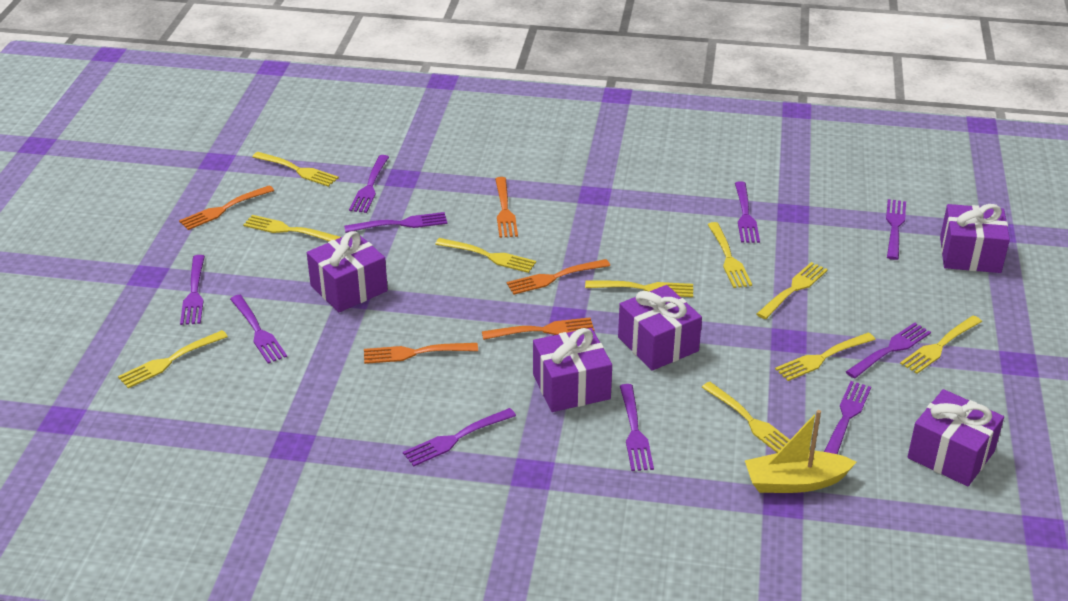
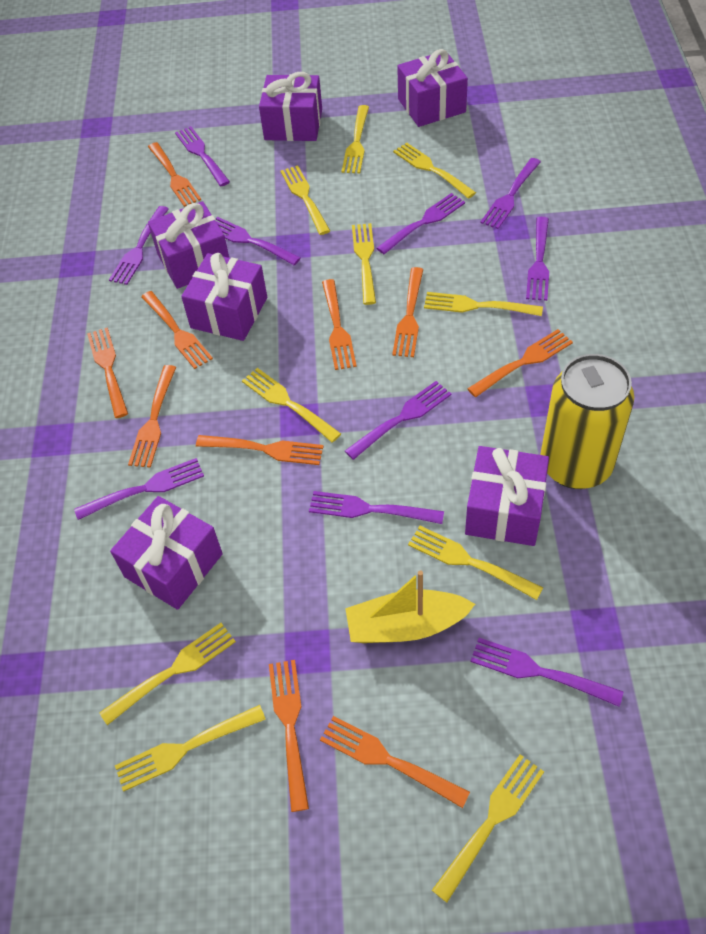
orange fork: 5 -> 10
purple gift: 5 -> 6
yellow can: 0 -> 1

